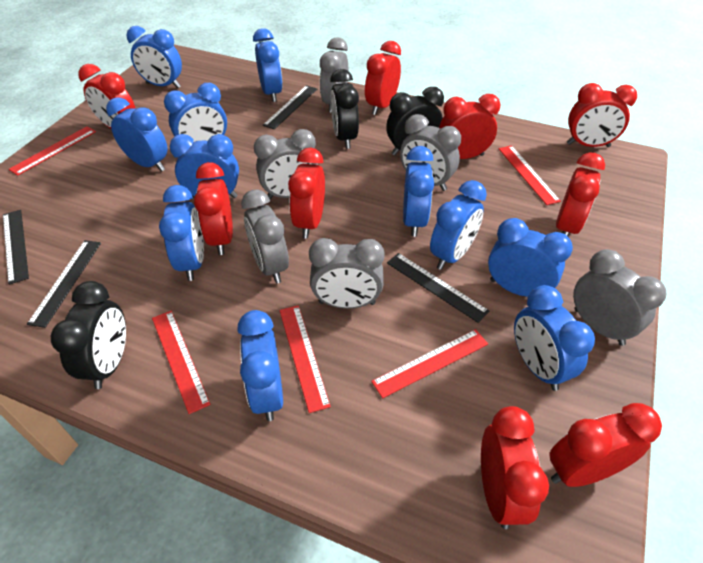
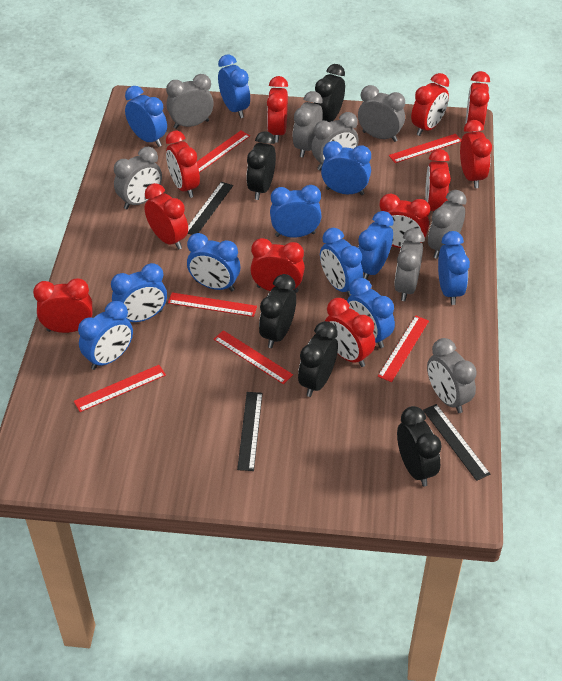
black clock: 3 -> 5
black ruler: 4 -> 3
grey clock: 6 -> 8
red clock: 9 -> 11
red ruler: 5 -> 6

